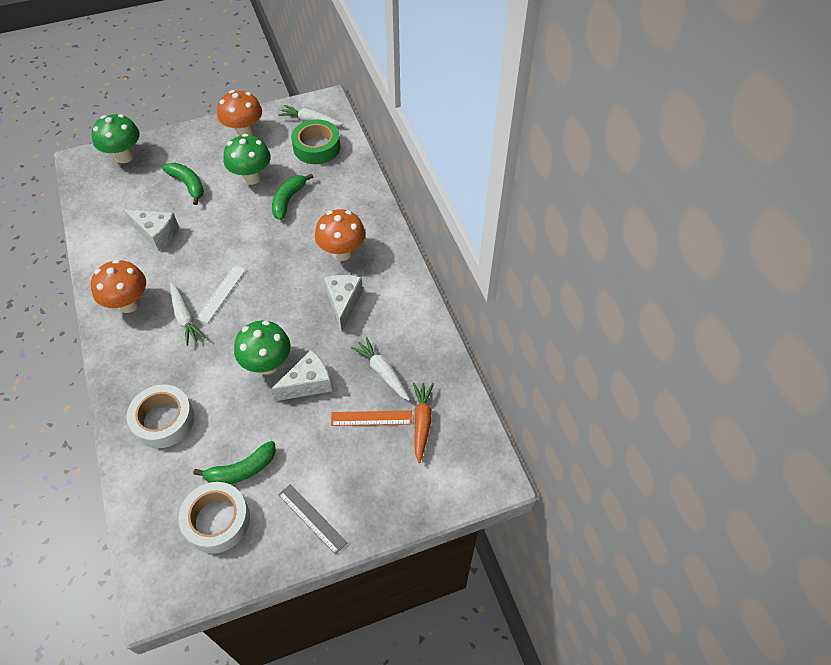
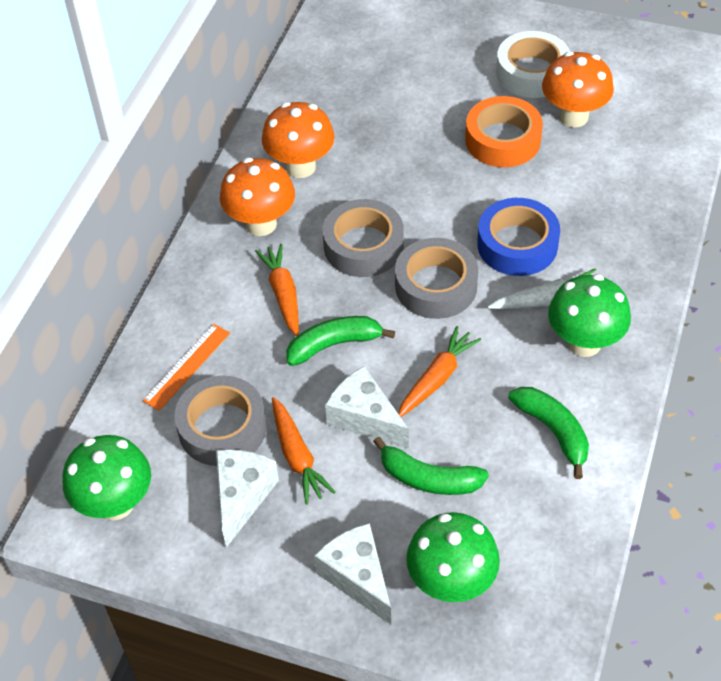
blue tape: 0 -> 1
green tape: 1 -> 0
grey ruler: 1 -> 0
grey tape: 0 -> 3
orange carrot: 1 -> 3
orange tape: 0 -> 1
white carrot: 3 -> 1
white ruler: 1 -> 0
white tape: 2 -> 1

